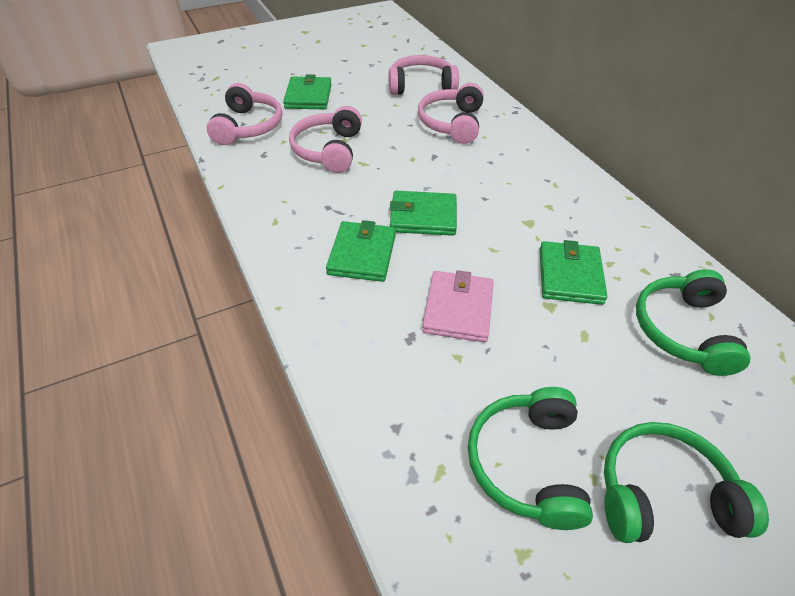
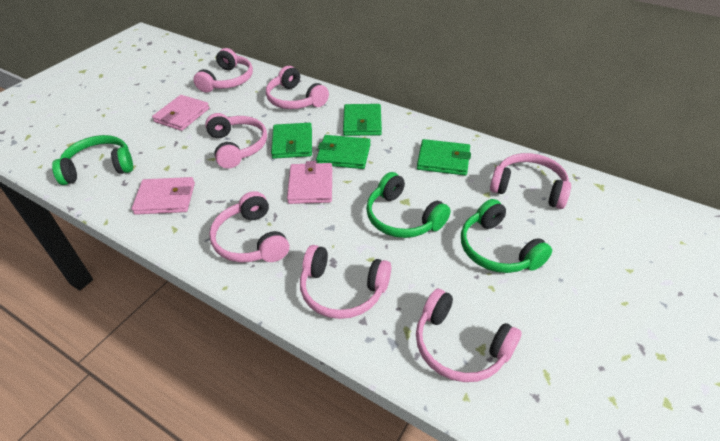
pink headphones: 4 -> 7
pink wallet: 1 -> 3

